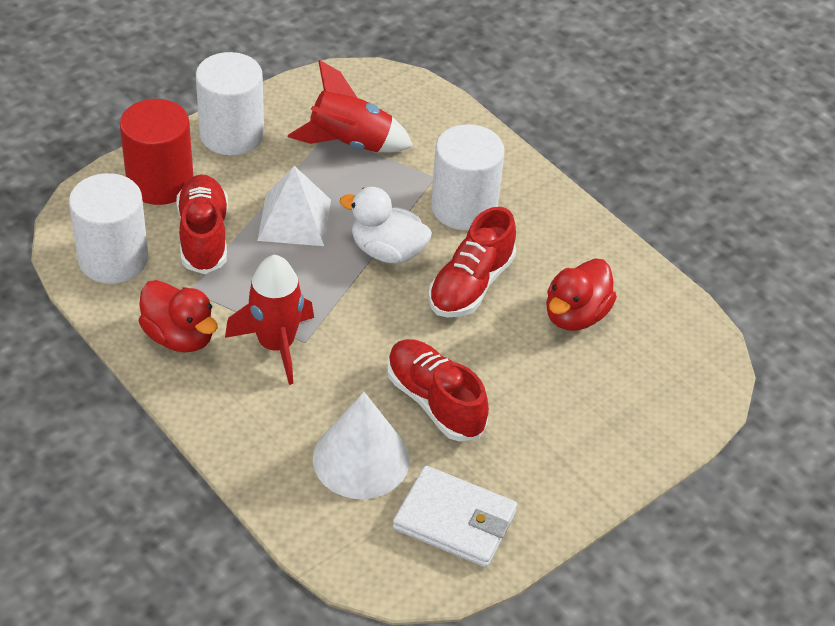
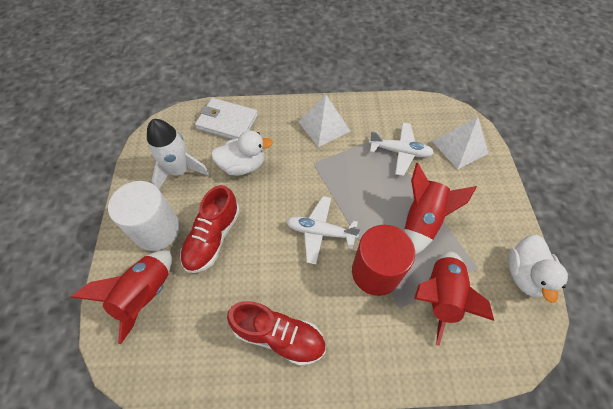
red duck: 2 -> 0
red rocket: 2 -> 3
red shoe: 3 -> 2
white cone: 1 -> 0
white cylinder: 3 -> 1
white duck: 1 -> 2
white plane: 0 -> 2
white pyramid: 1 -> 2
white rocket: 0 -> 1

